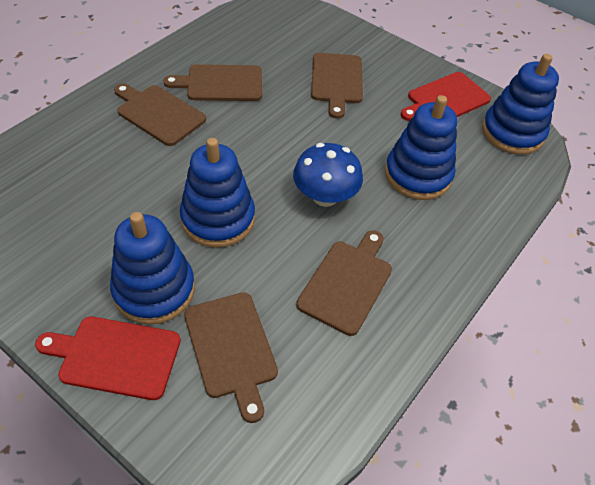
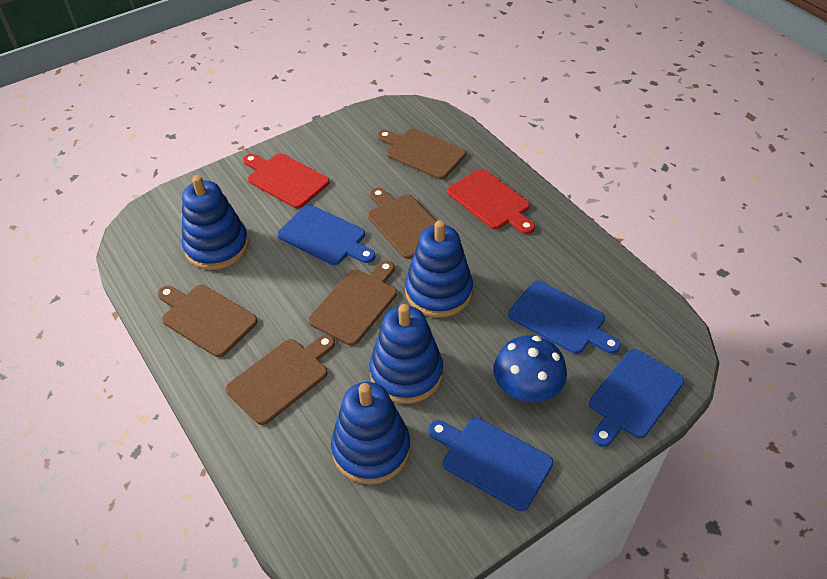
blue cutting board: 0 -> 4

